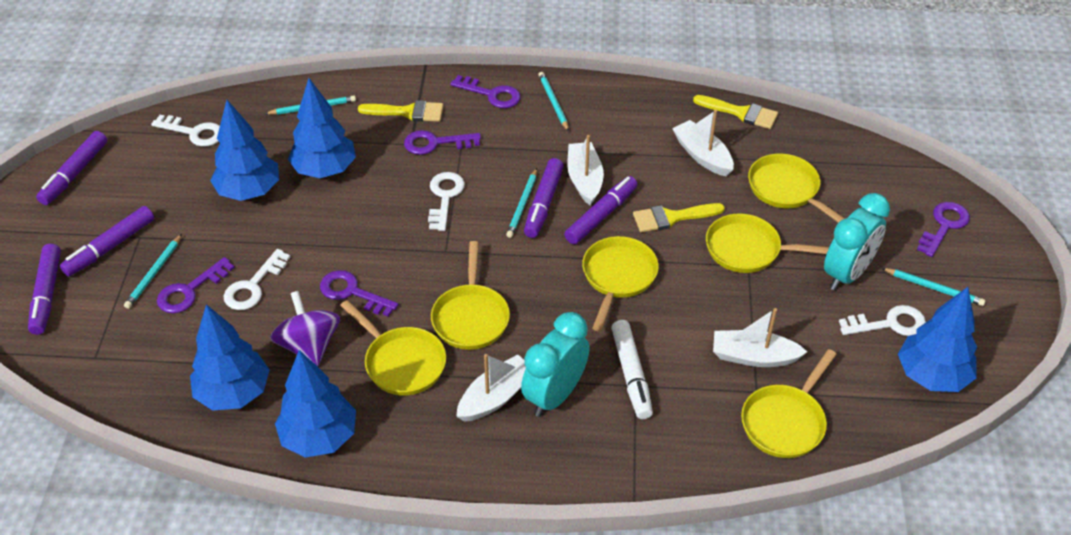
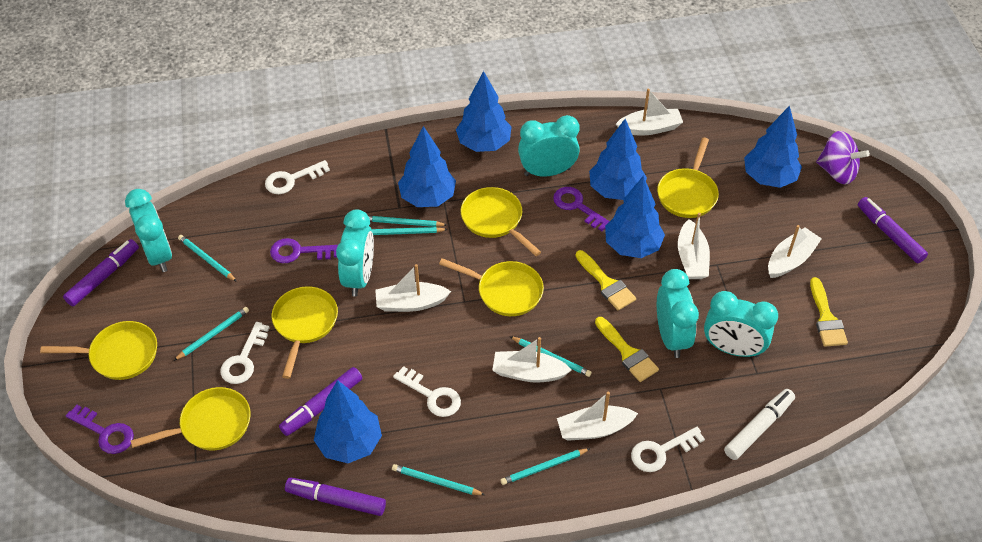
blue tree: 5 -> 6
purple key: 5 -> 3
purple marker: 5 -> 4
turquoise clock: 2 -> 5
turquoise pencil: 5 -> 7
white boat: 4 -> 6

